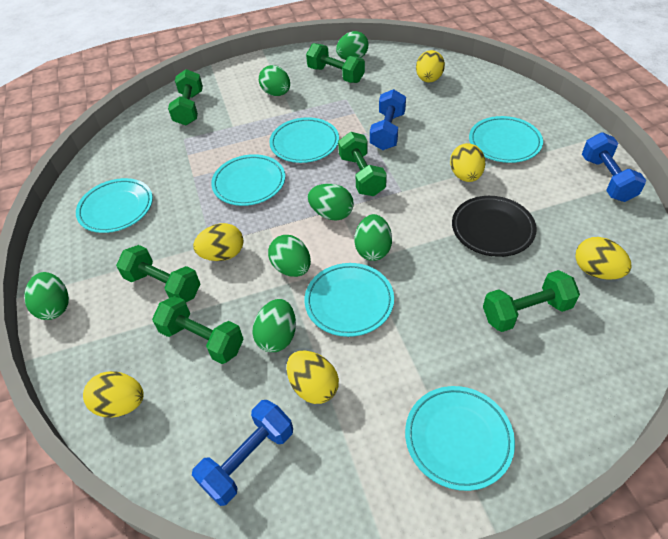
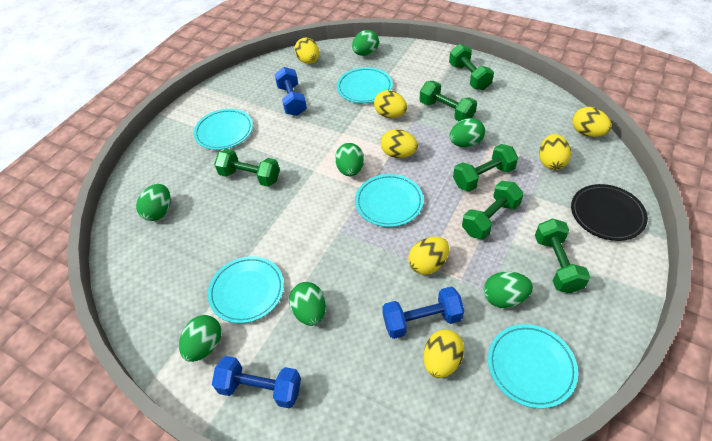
turquoise plate: 6 -> 5
yellow egg: 6 -> 7

